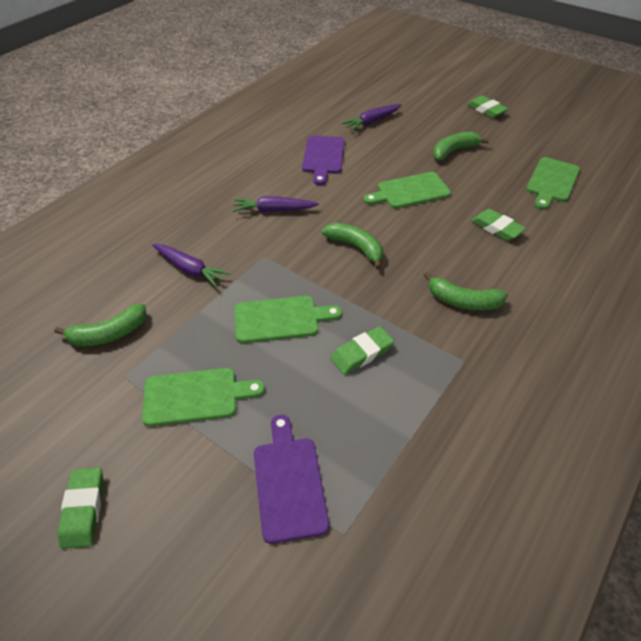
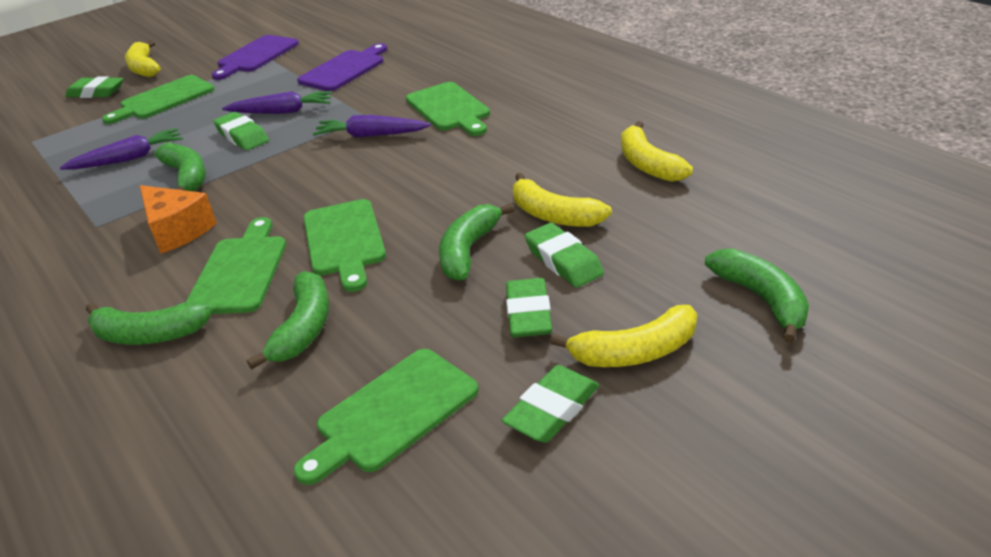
green banana: 4 -> 5
green cutting board: 4 -> 5
green eraser: 4 -> 5
orange cheese: 0 -> 1
yellow banana: 0 -> 4

